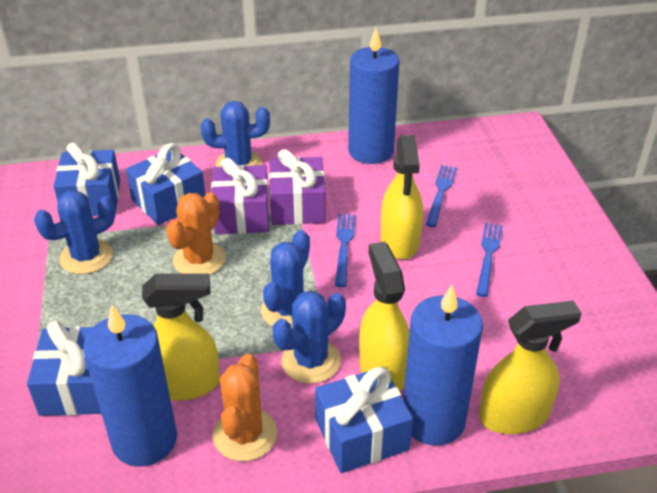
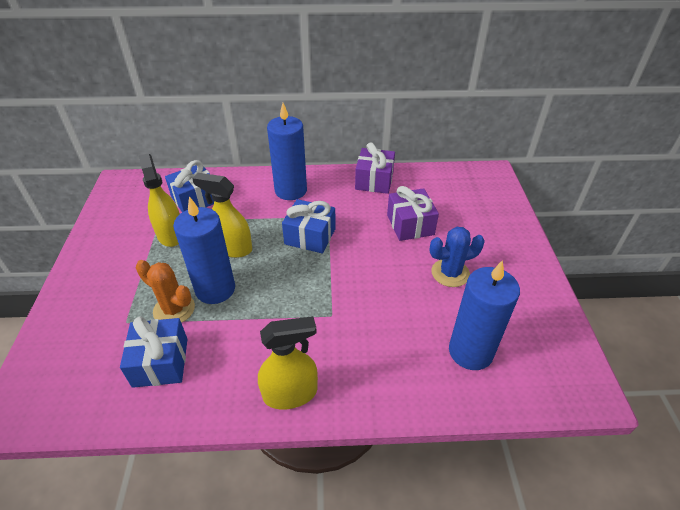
blue cactus: 4 -> 1
blue fork: 3 -> 0
blue gift: 4 -> 3
orange cactus: 2 -> 1
yellow spray bottle: 4 -> 3

